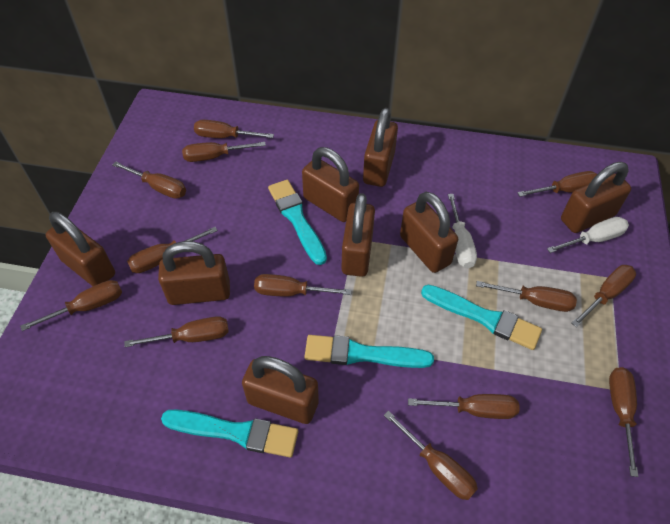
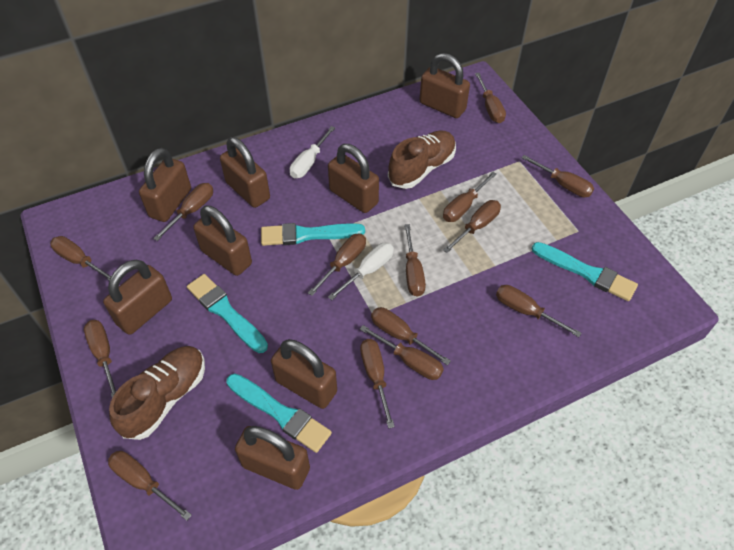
brown screwdriver: 13 -> 14
brown shoe: 0 -> 2

